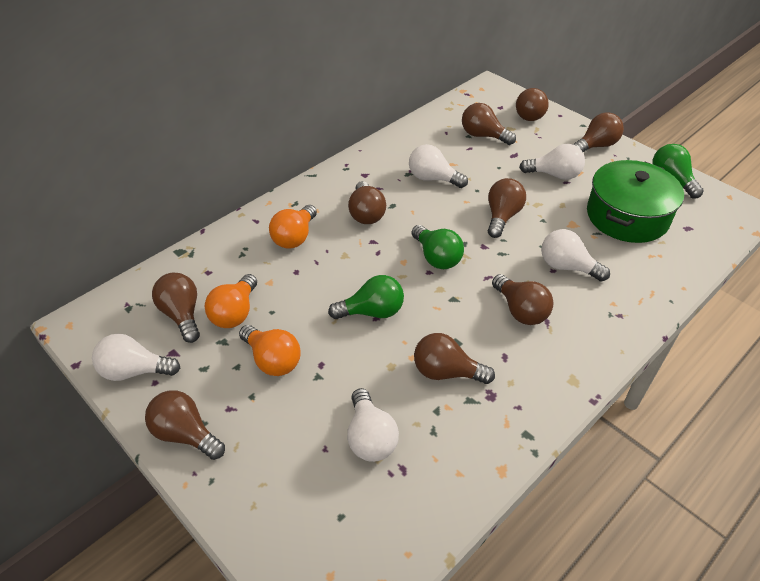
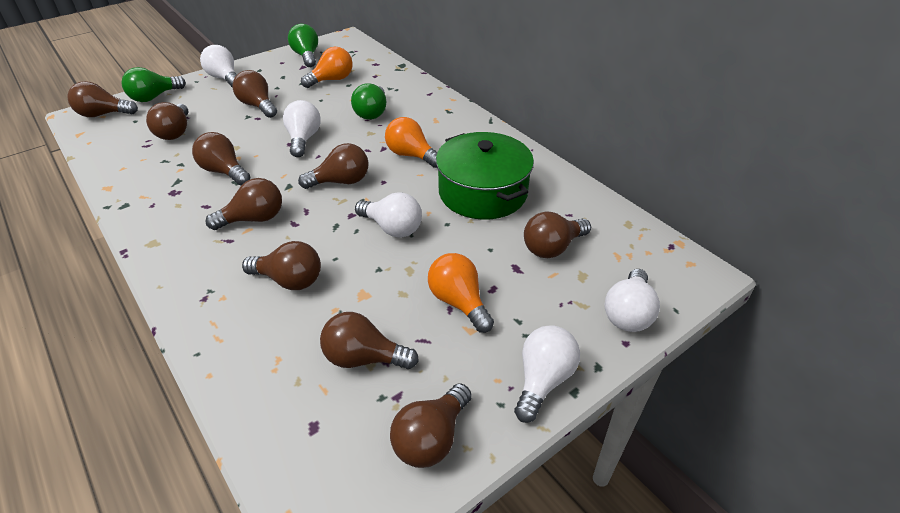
brown light bulb: 9 -> 10

